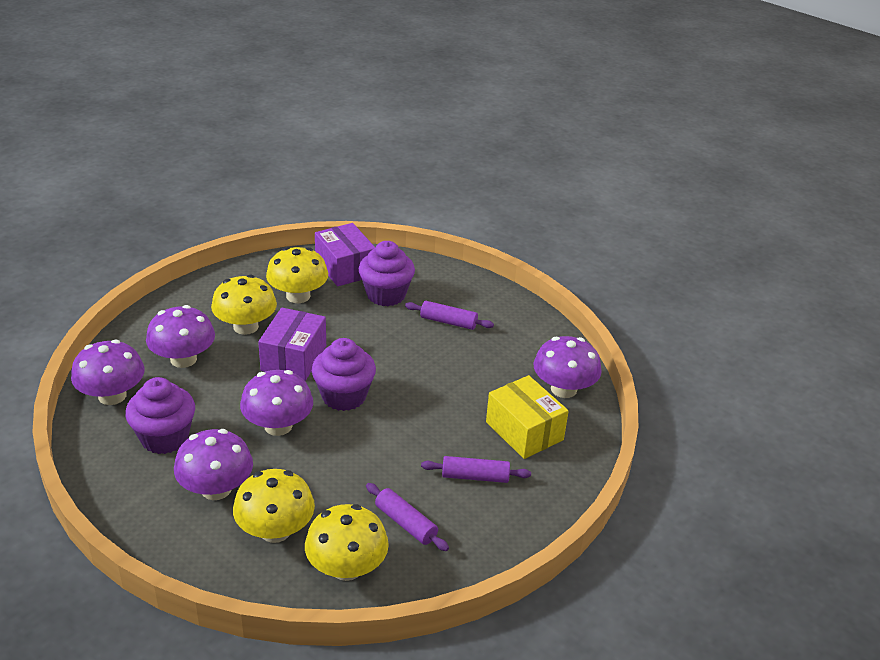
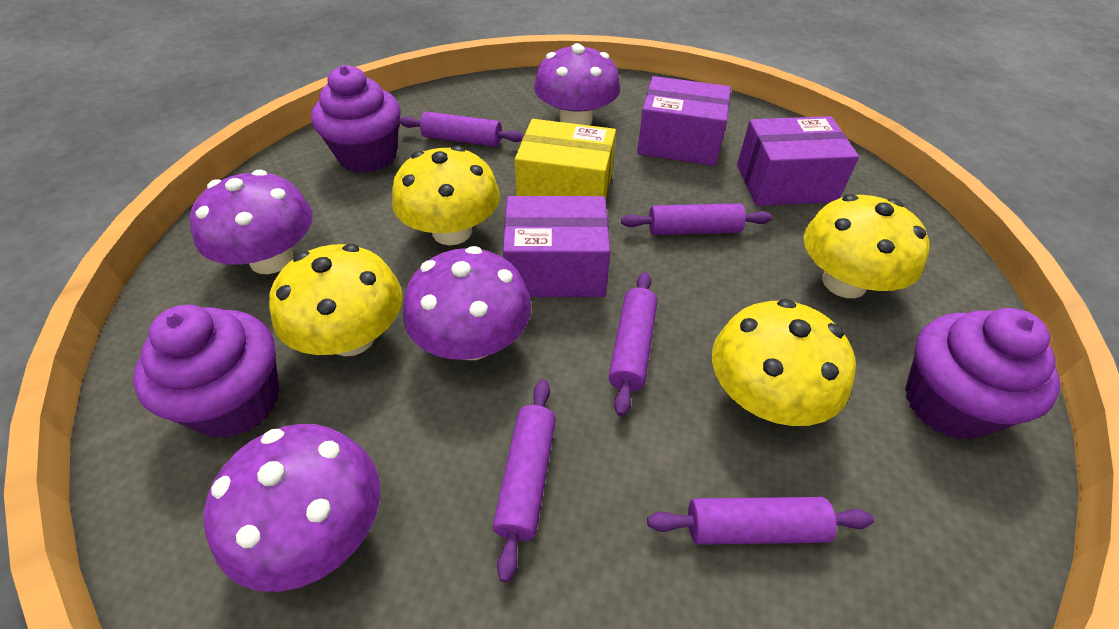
purple box: 2 -> 3
purple mushroom: 5 -> 4
purple rolling pin: 3 -> 5

